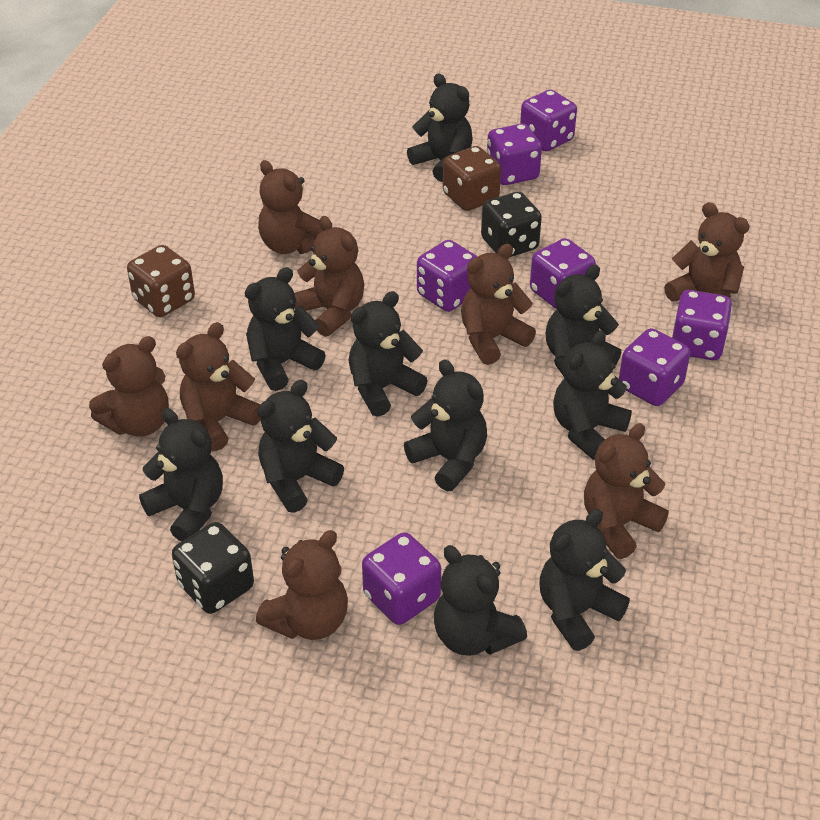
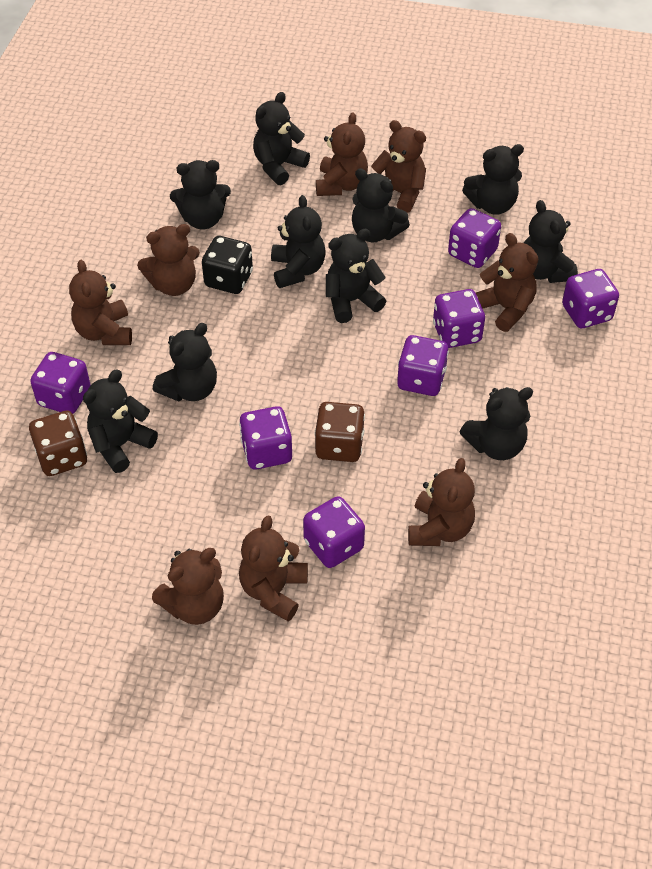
black dice: 2 -> 1

